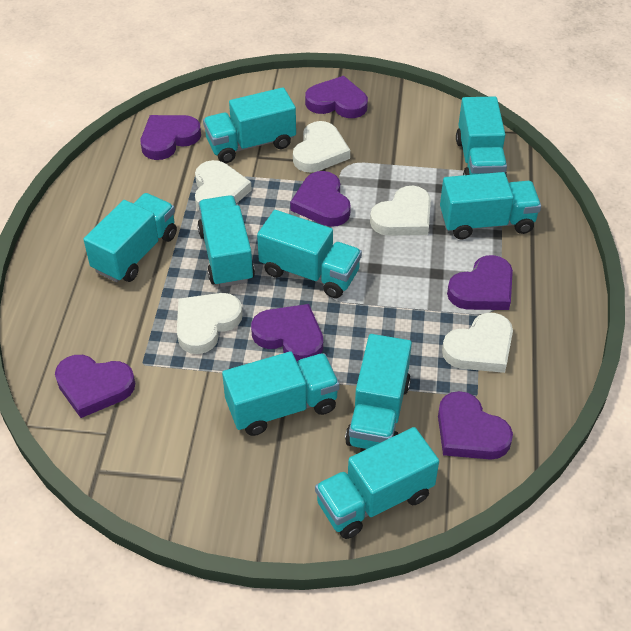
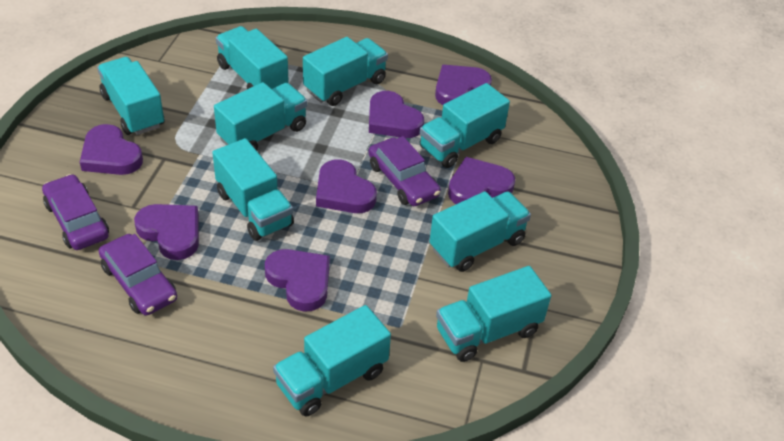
purple car: 0 -> 3
white heart: 5 -> 0

